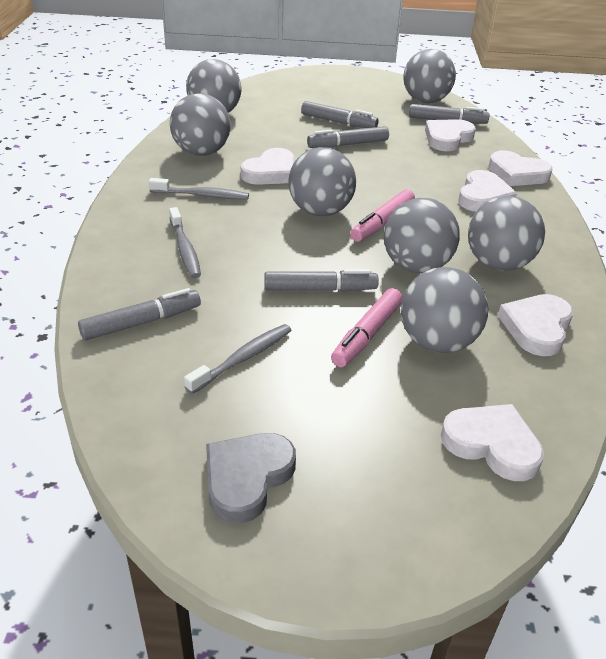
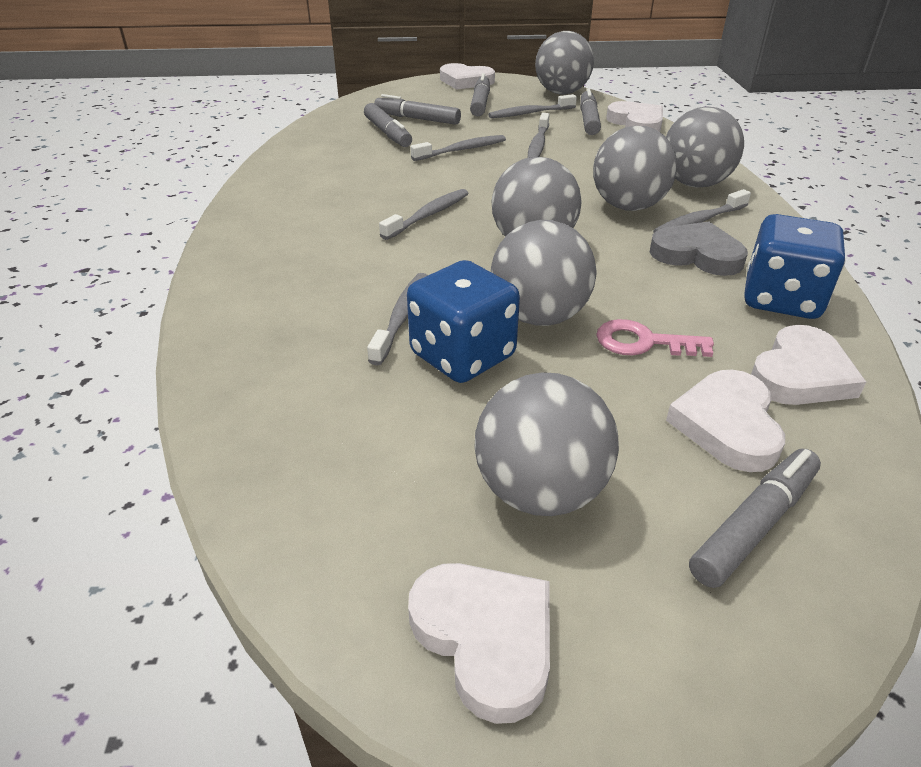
blue dice: 0 -> 2
grey ball: 7 -> 6
grey toothbrush: 3 -> 6
pink key: 0 -> 1
pink marker: 2 -> 0
white heart: 6 -> 5

